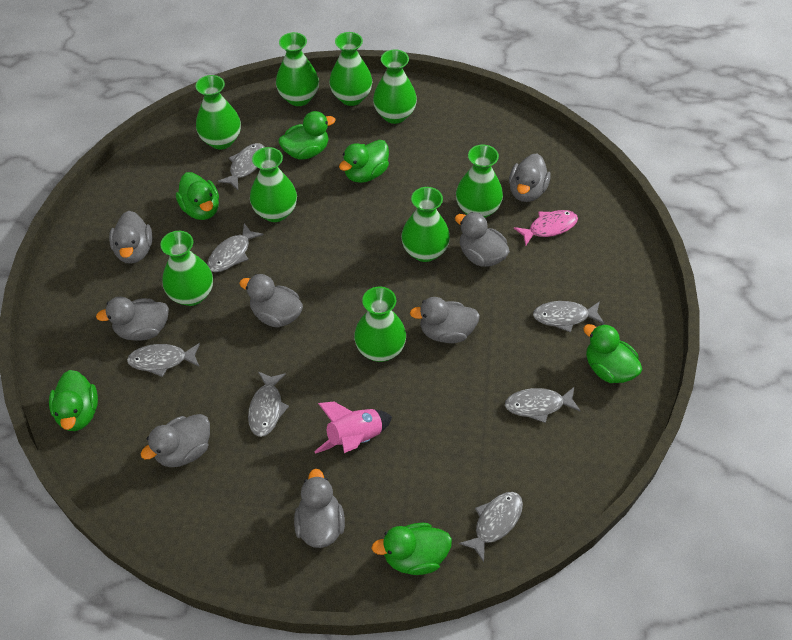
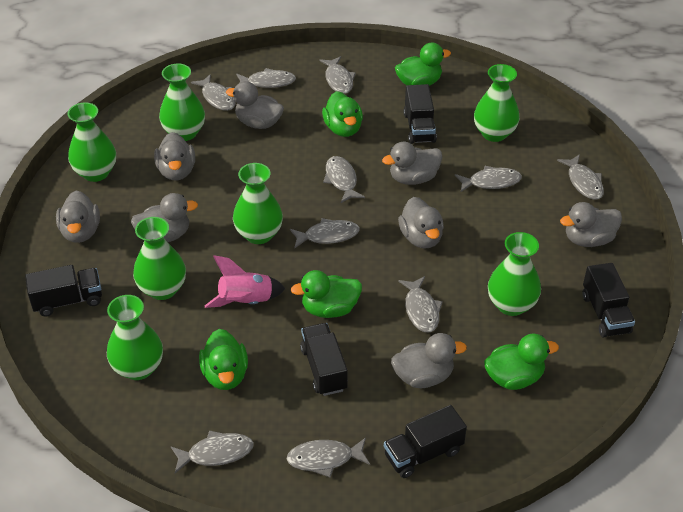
black truck: 0 -> 5
green duck: 6 -> 5
green vase: 9 -> 7
grey fish: 7 -> 10
pink fish: 1 -> 0

